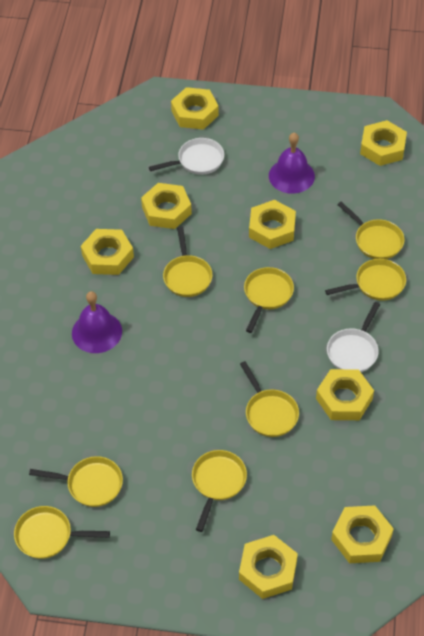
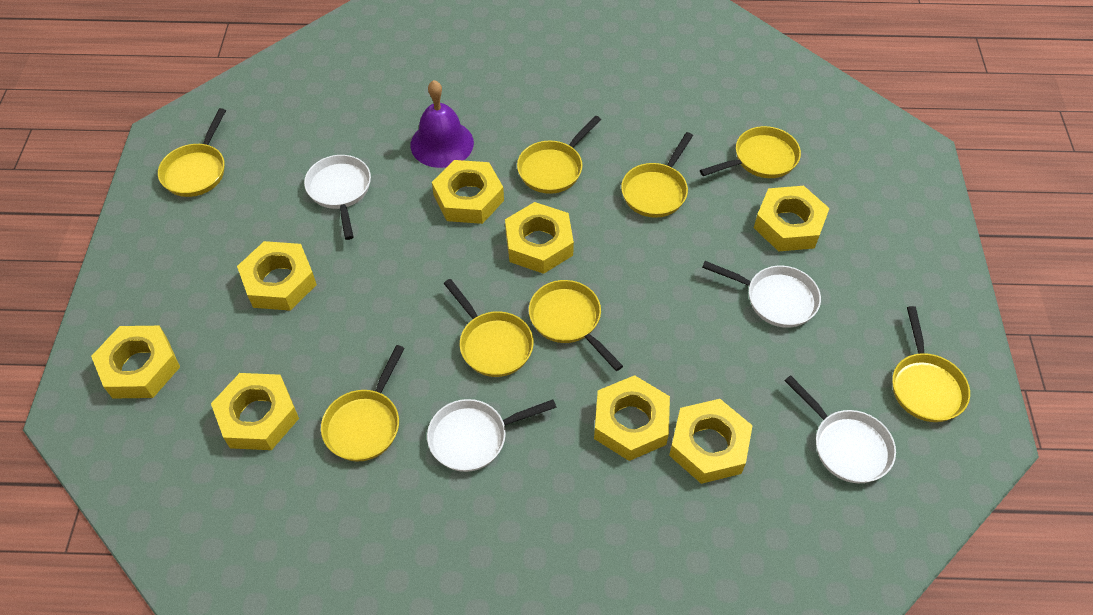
purple bell: 2 -> 1
white pan: 2 -> 4

